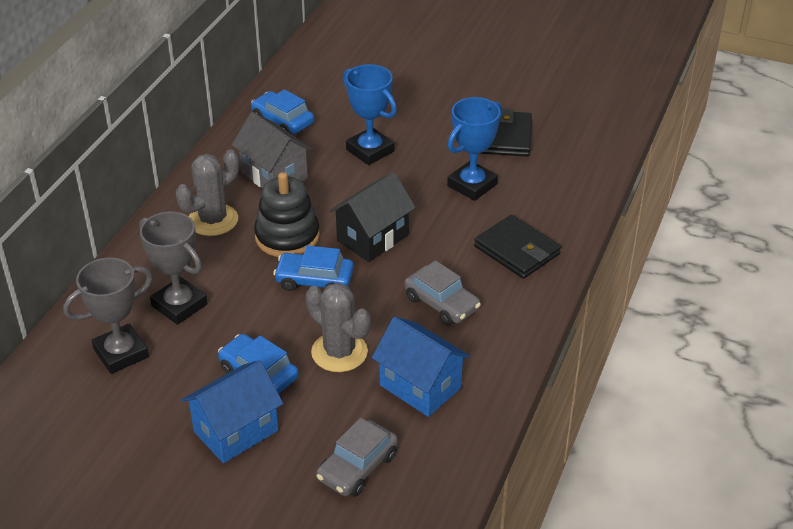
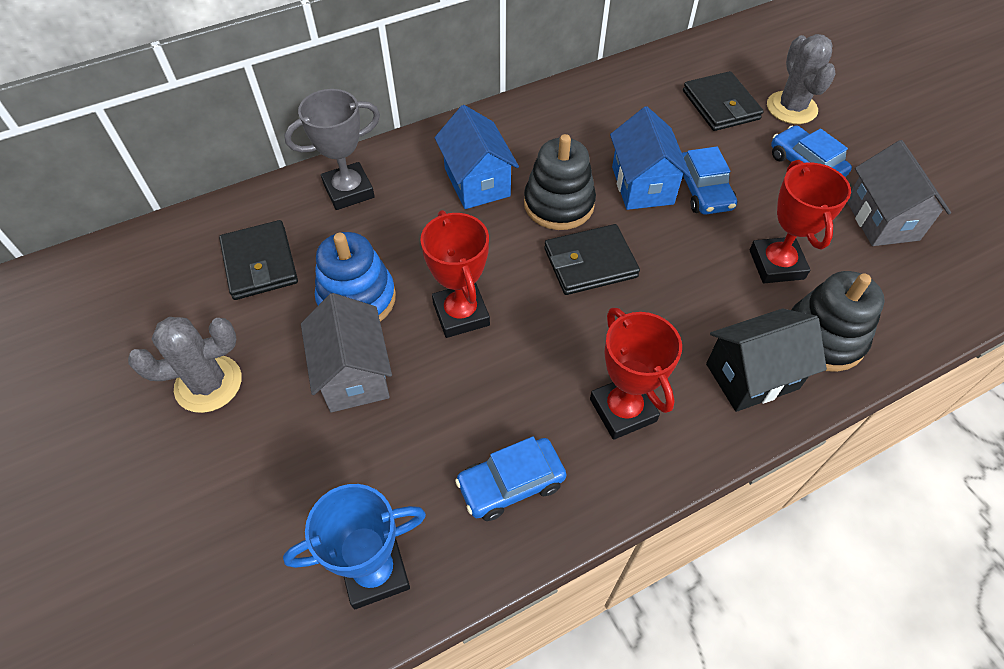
black stacking toy: 1 -> 2
black wallet: 2 -> 3
blue stacking toy: 0 -> 1
blue trophy: 2 -> 1
grey car: 2 -> 0
grey house: 1 -> 2
grey trophy: 2 -> 1
red trophy: 0 -> 3

